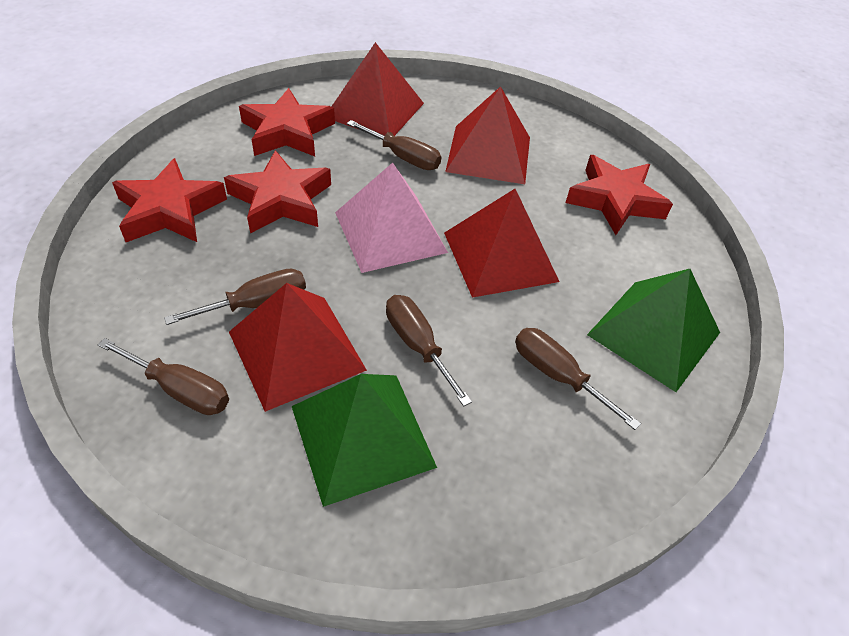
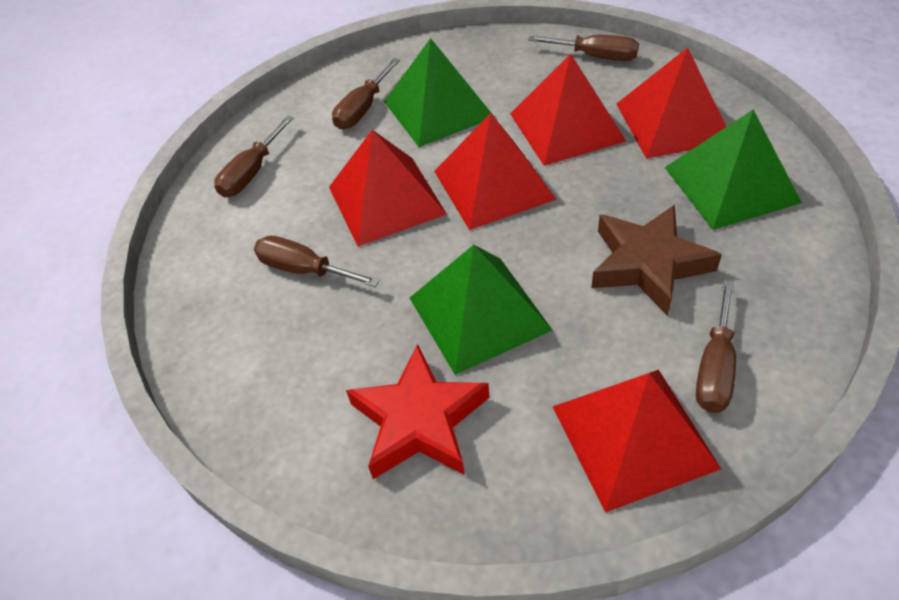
brown star: 0 -> 1
green pyramid: 2 -> 3
pink pyramid: 1 -> 0
red pyramid: 4 -> 5
red star: 4 -> 1

